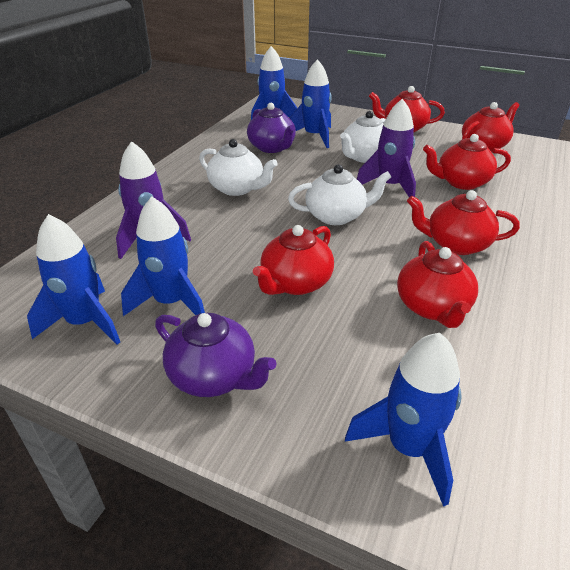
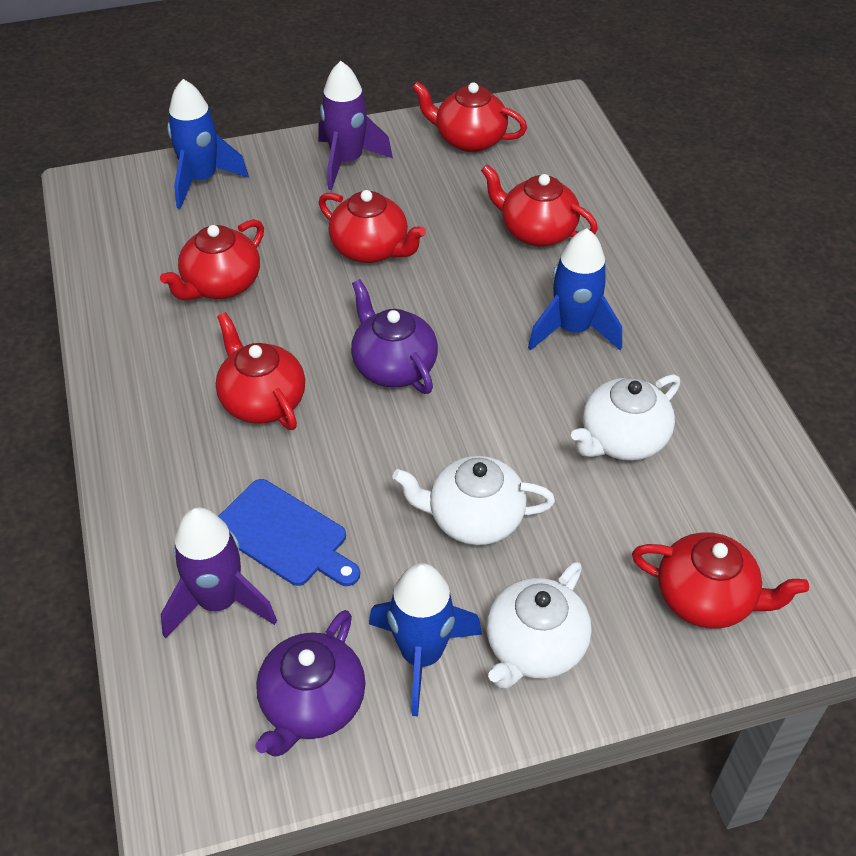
blue cutting board: 0 -> 1
blue rocket: 5 -> 3

